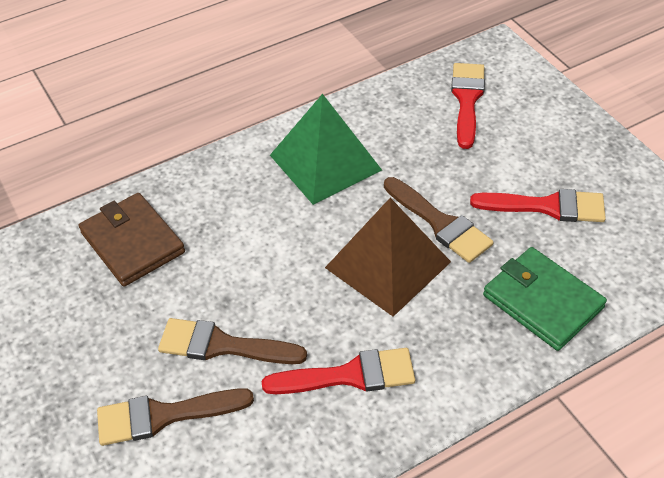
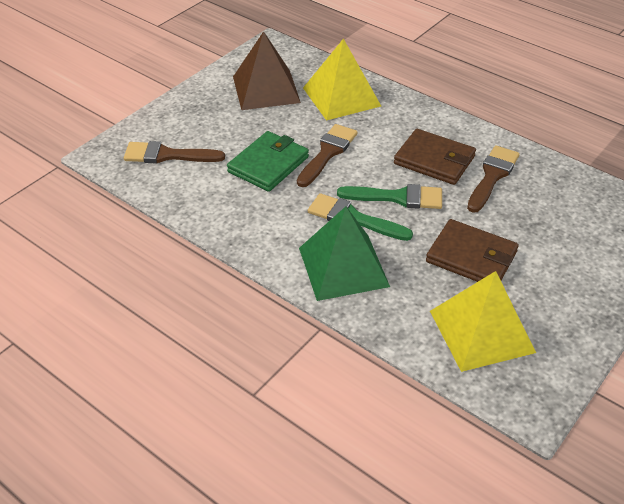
brown wallet: 1 -> 2
green brush: 0 -> 2
red brush: 3 -> 0
yellow pyramid: 0 -> 2

